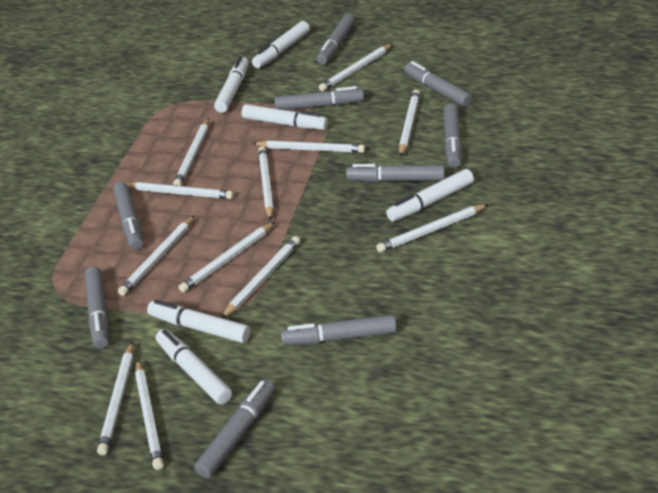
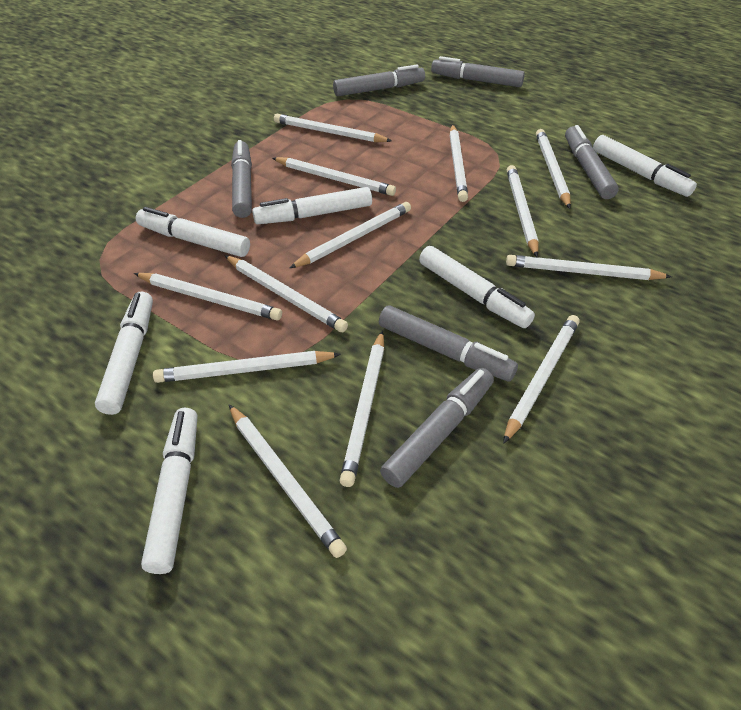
grey marker: 9 -> 6
white pencil: 12 -> 13

